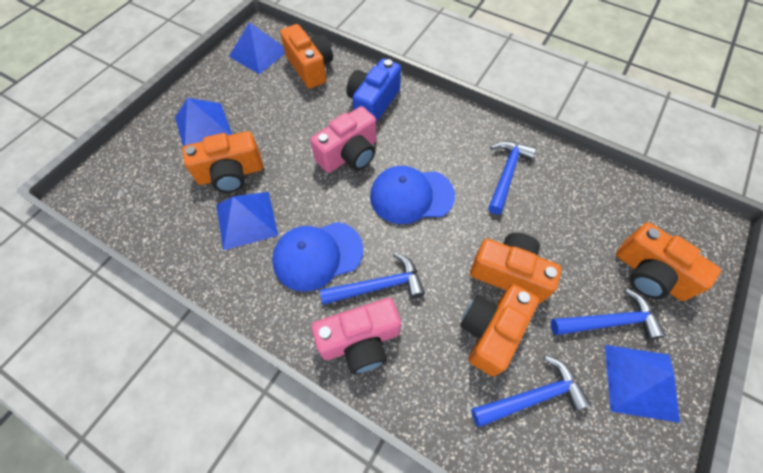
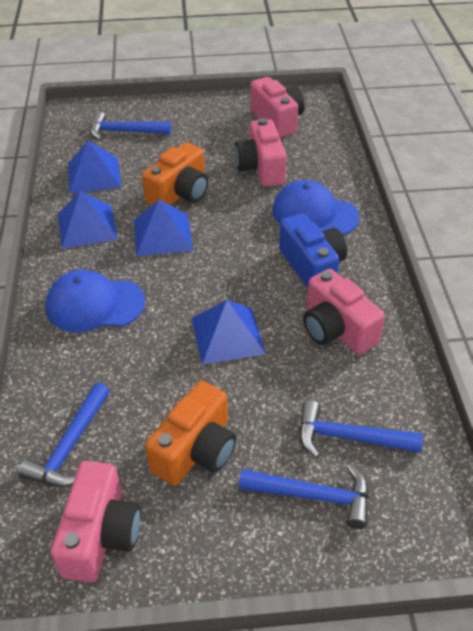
orange camera: 5 -> 2
pink camera: 2 -> 4

